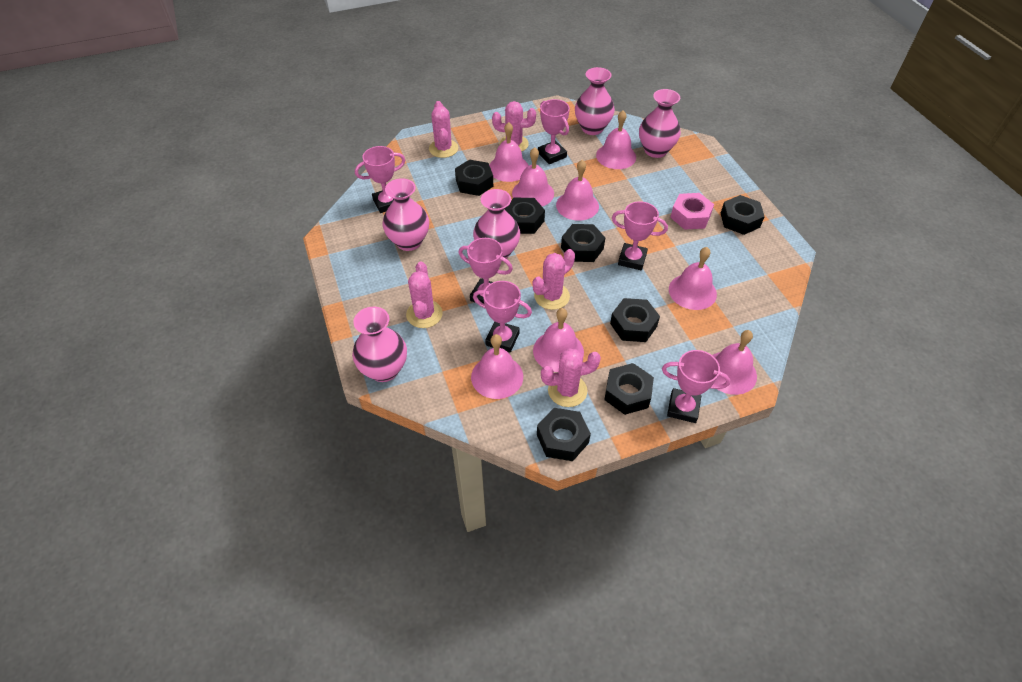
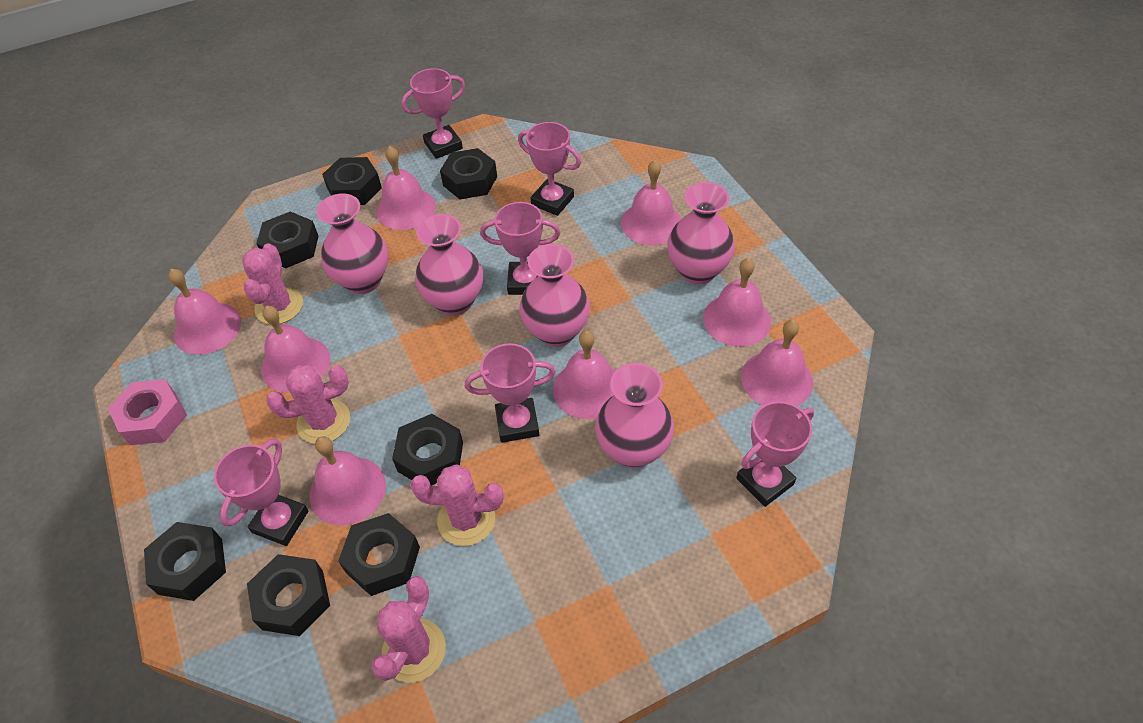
pink cactus: 5 -> 4

